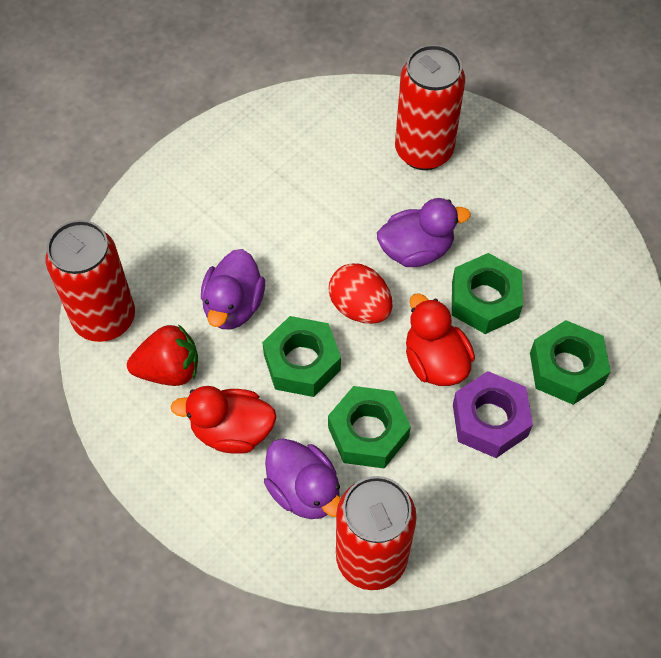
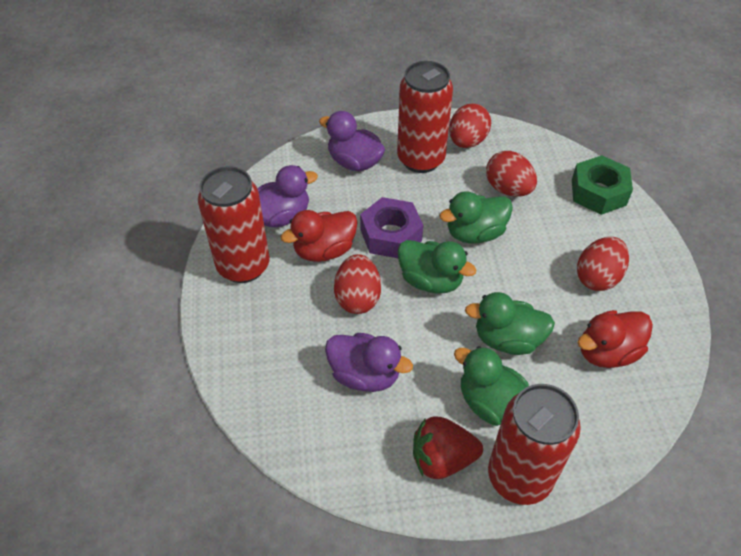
green duck: 0 -> 4
green nut: 4 -> 1
red egg: 1 -> 4

